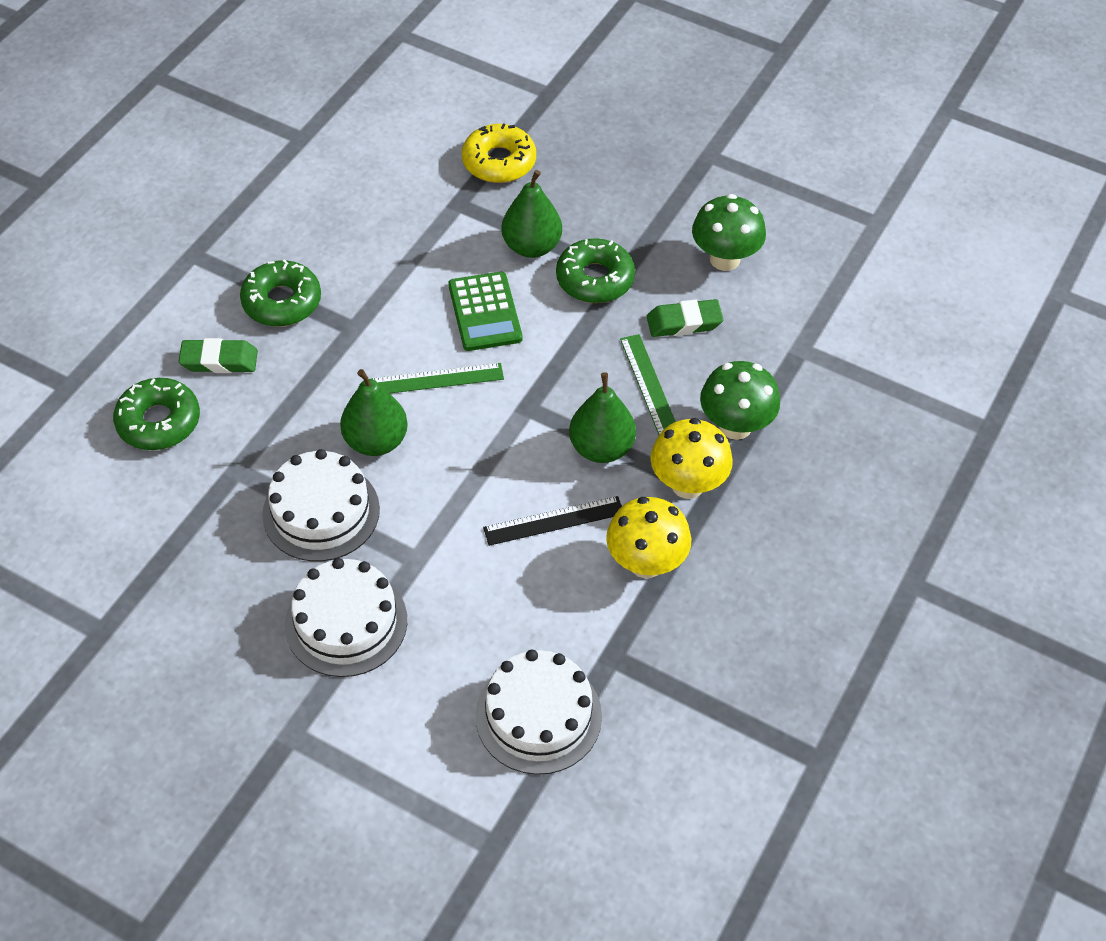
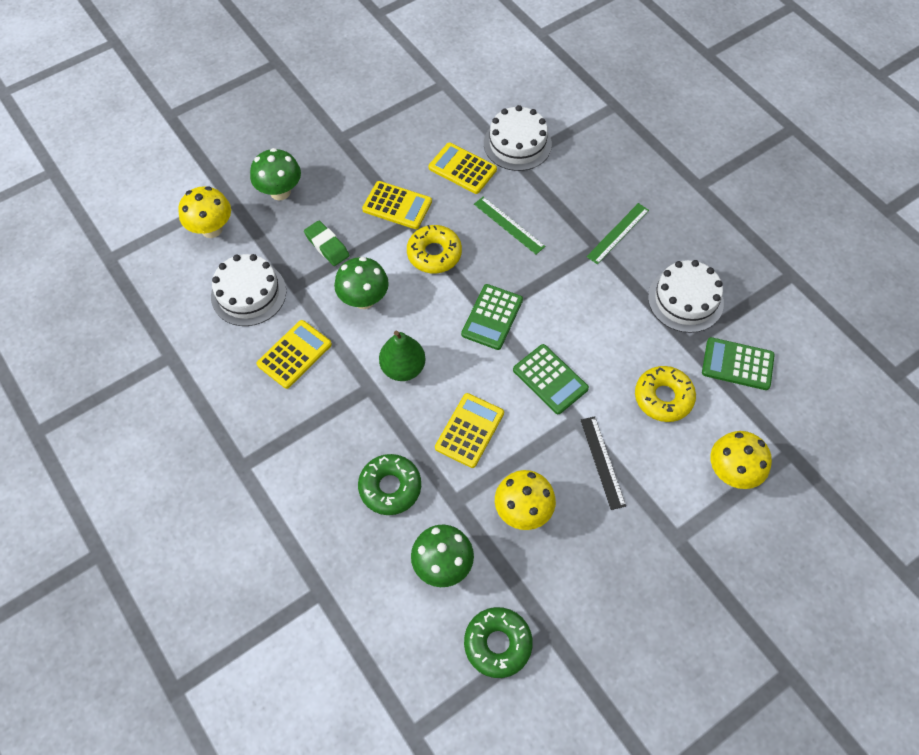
green calculator: 1 -> 3
green donut: 3 -> 2
green eraser: 2 -> 1
green mushroom: 2 -> 3
green pear: 3 -> 1
yellow calculator: 0 -> 4
yellow donut: 1 -> 2
yellow mushroom: 2 -> 3

